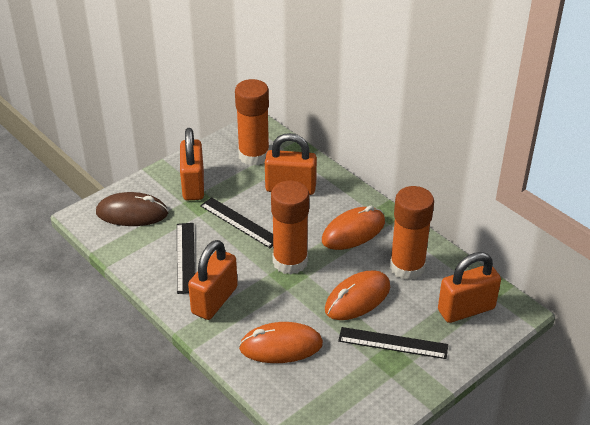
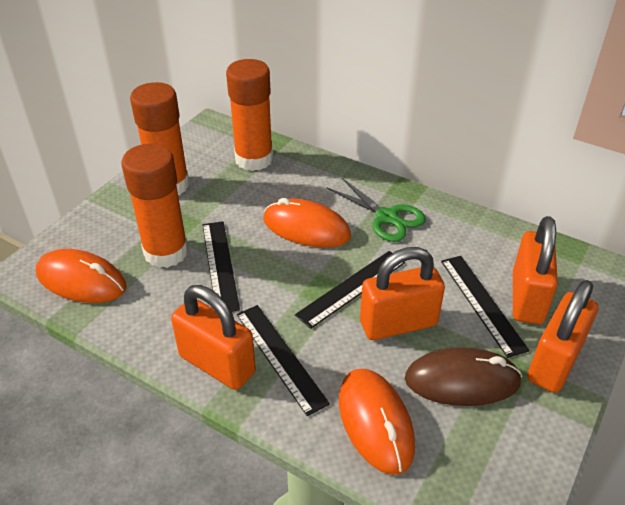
black ruler: 3 -> 4
green scissors: 0 -> 1

